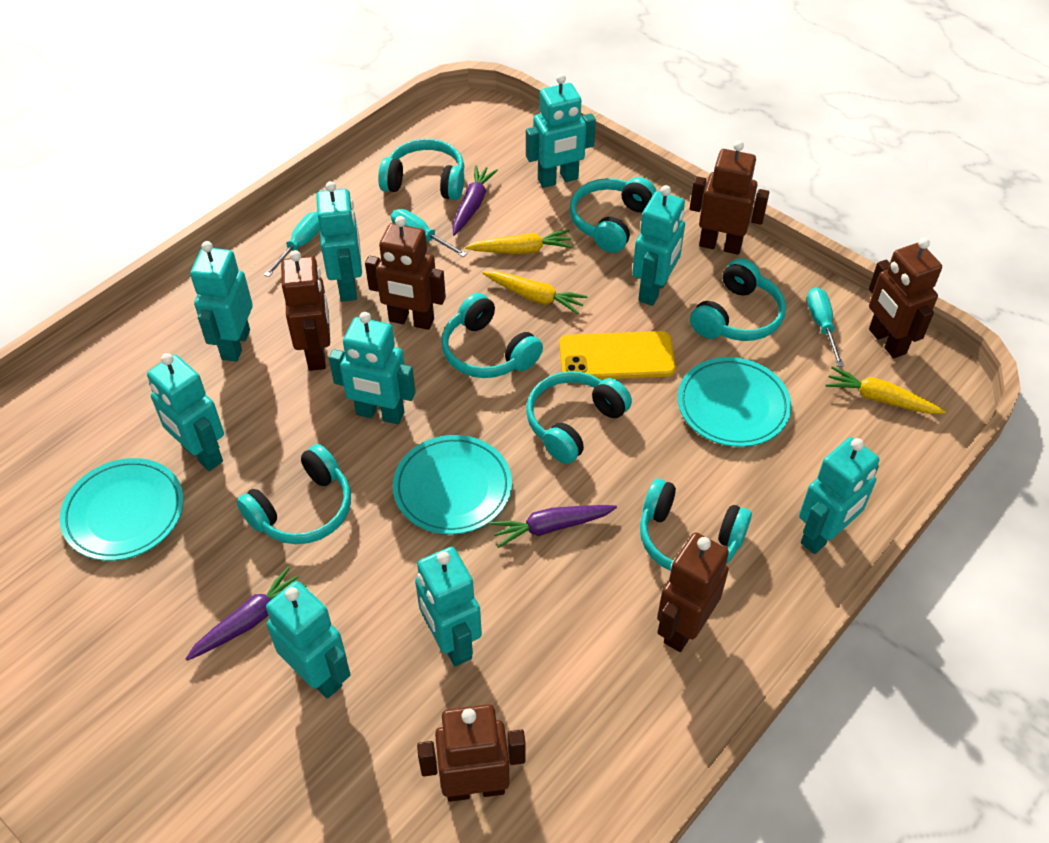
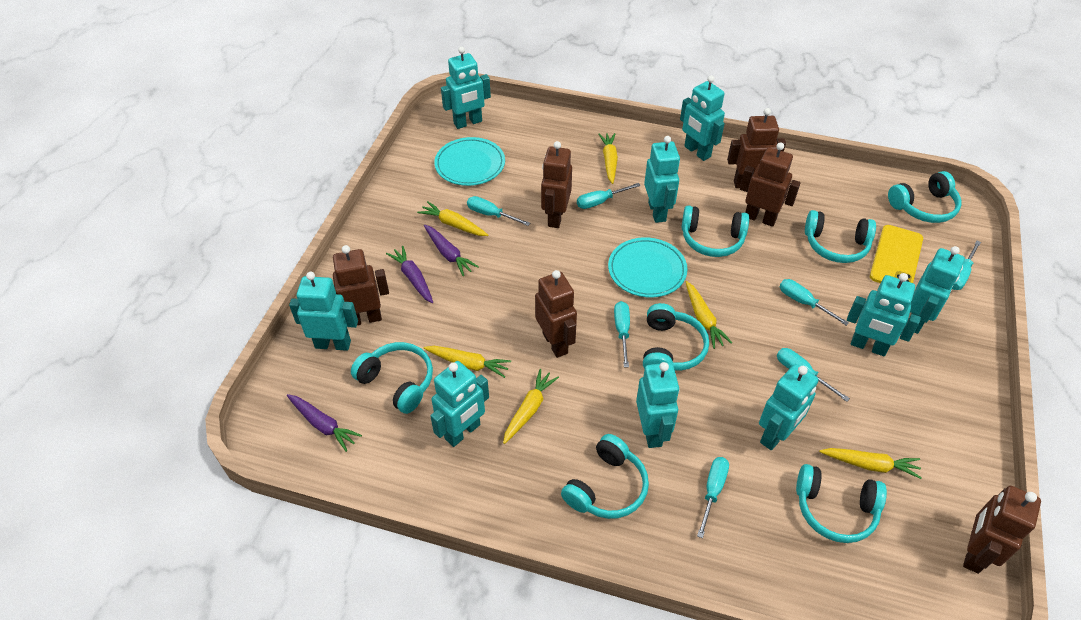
turquoise plate: 3 -> 2
turquoise screwdriver: 3 -> 7
yellow carrot: 3 -> 6

